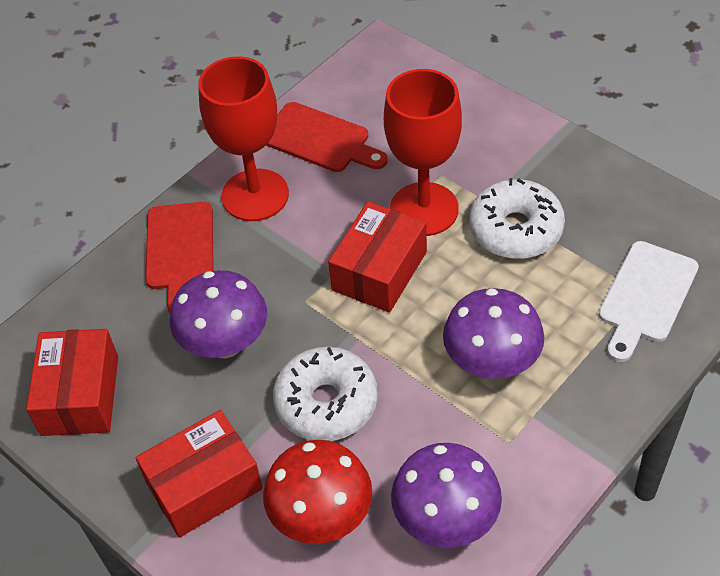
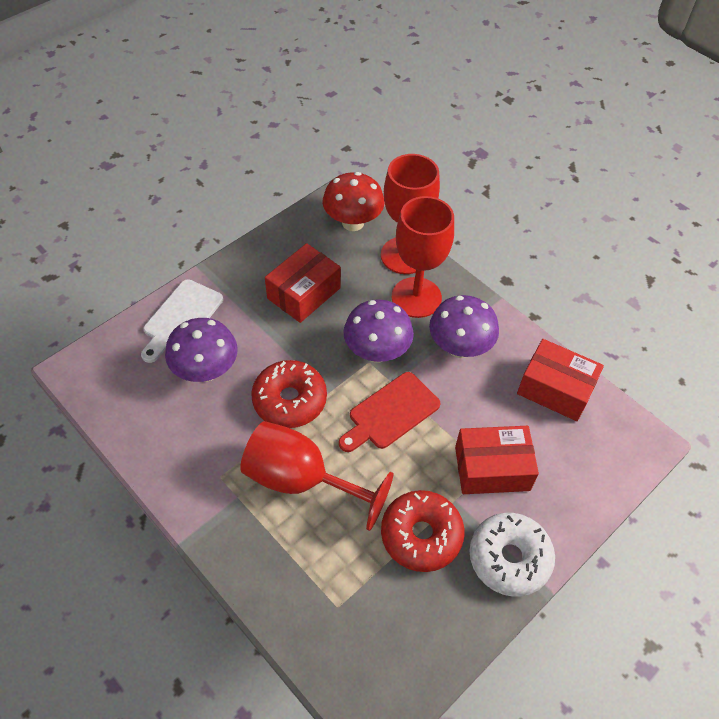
red cutting board: 2 -> 1
red donut: 0 -> 2
red goblet: 2 -> 3
white donut: 2 -> 1

